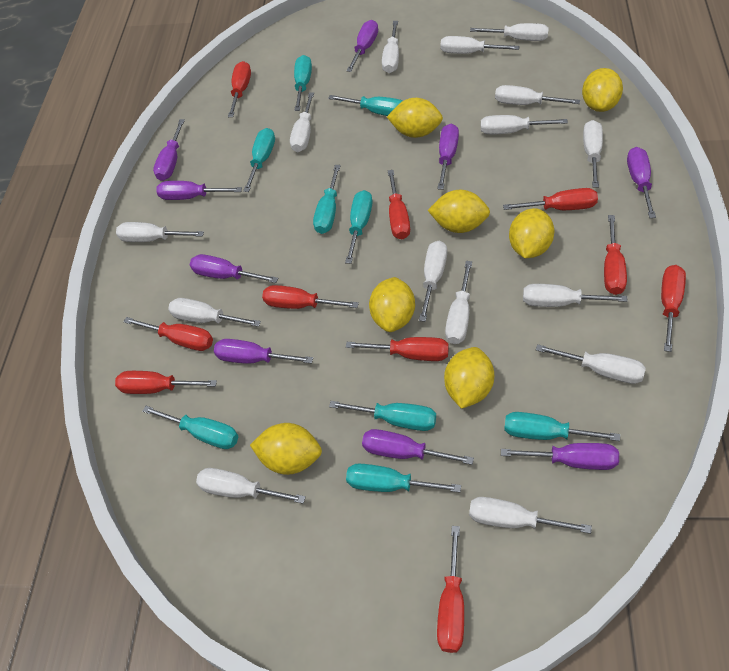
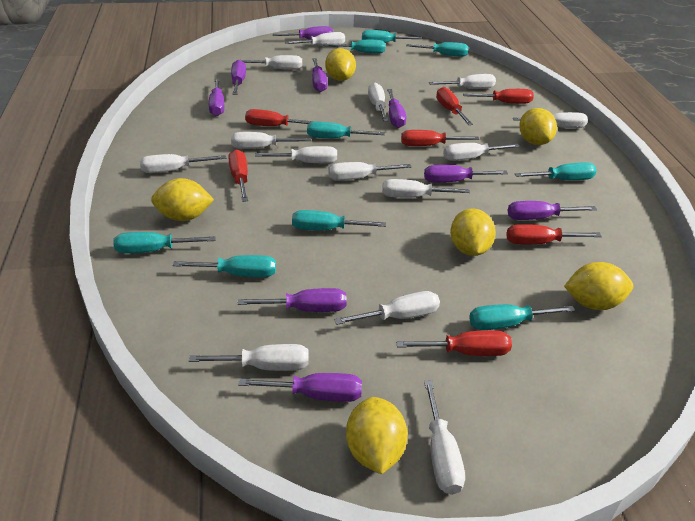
red screwdriver: 10 -> 7
white screwdriver: 15 -> 14
yellow lemon: 7 -> 6

